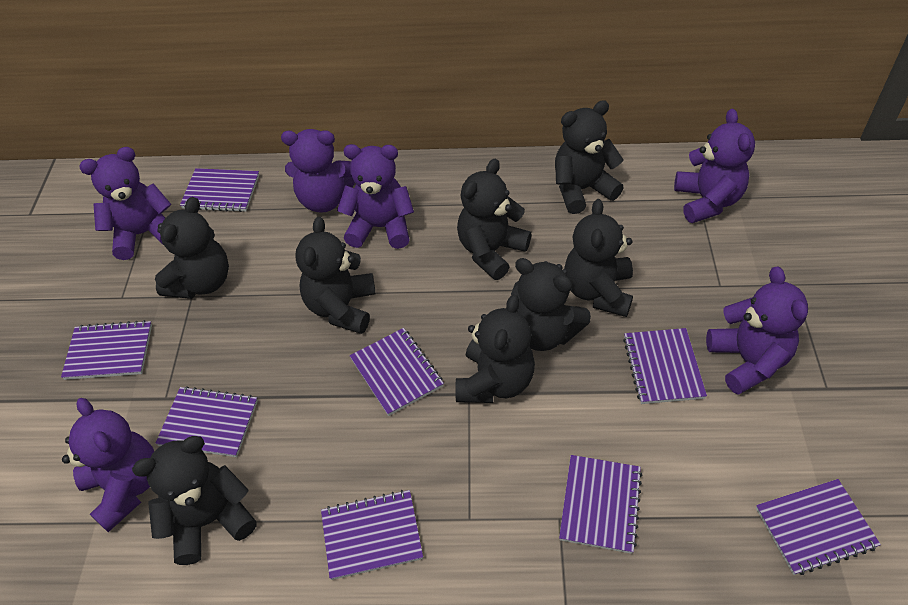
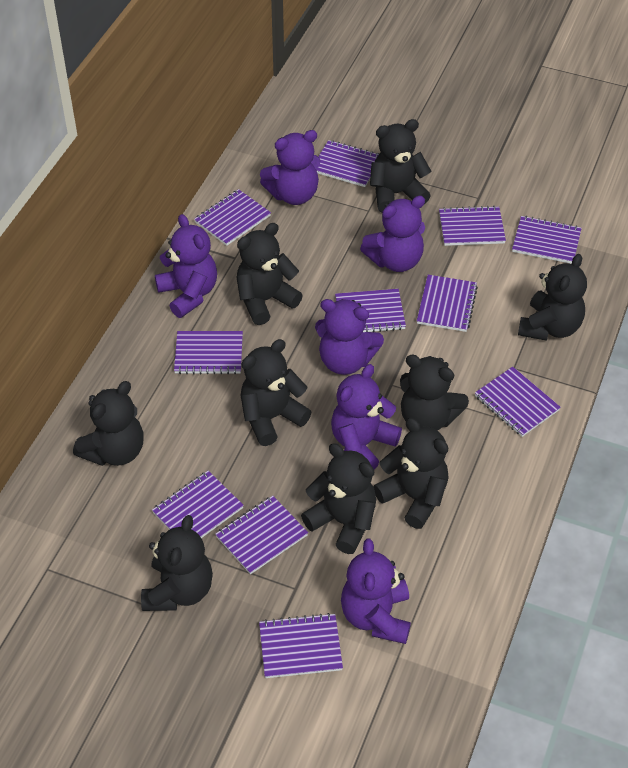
black teddy bear: 8 -> 9
purple notebook: 8 -> 11

